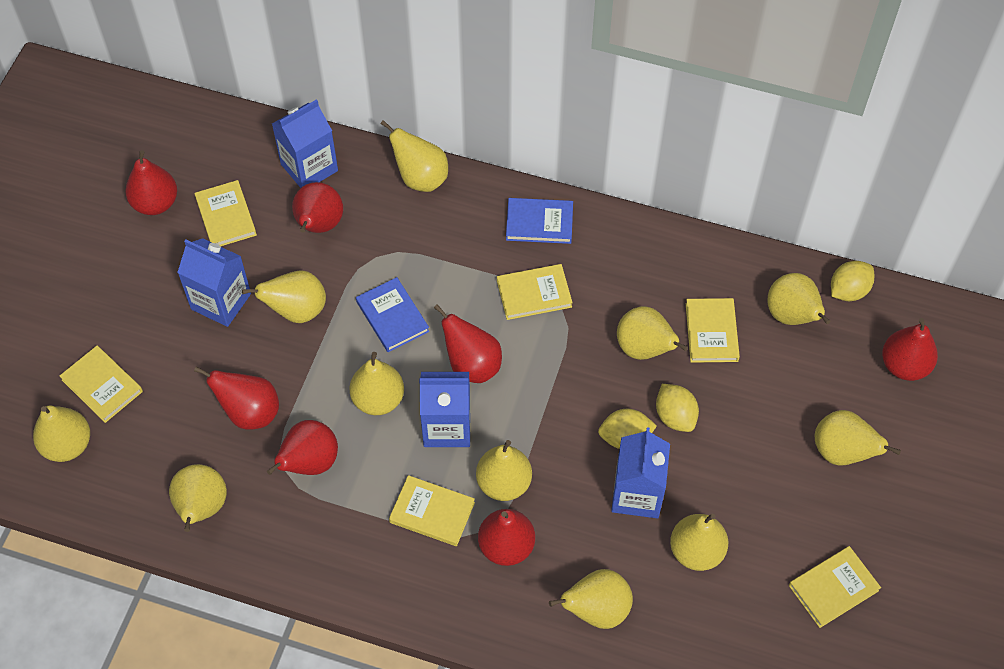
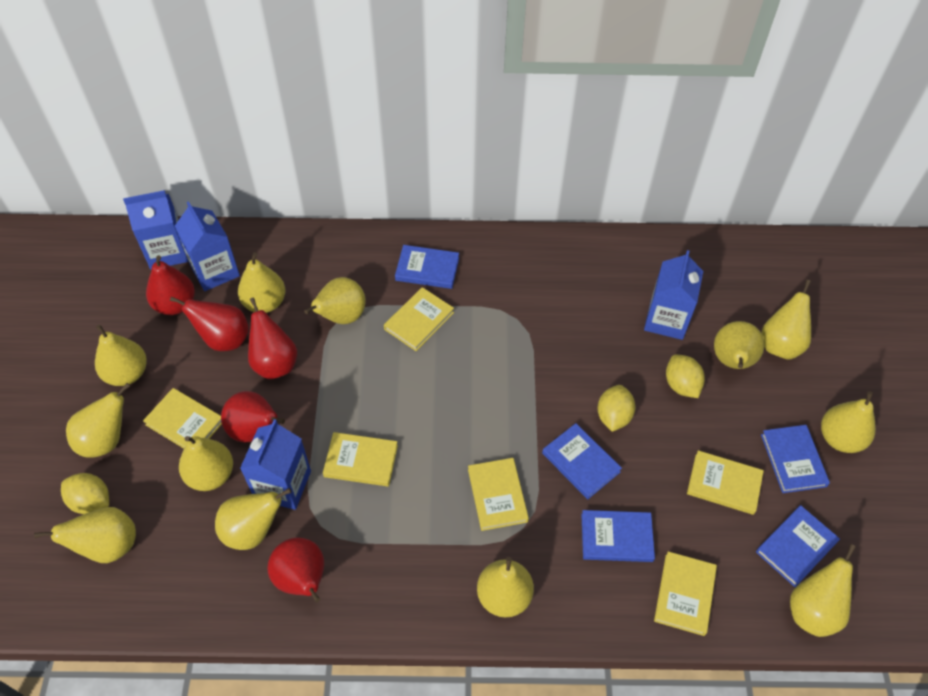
blue book: 2 -> 5
red pear: 7 -> 5
yellow pear: 11 -> 12

